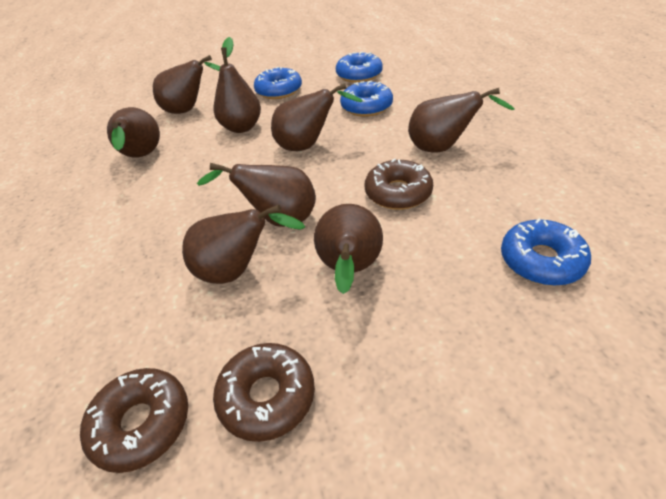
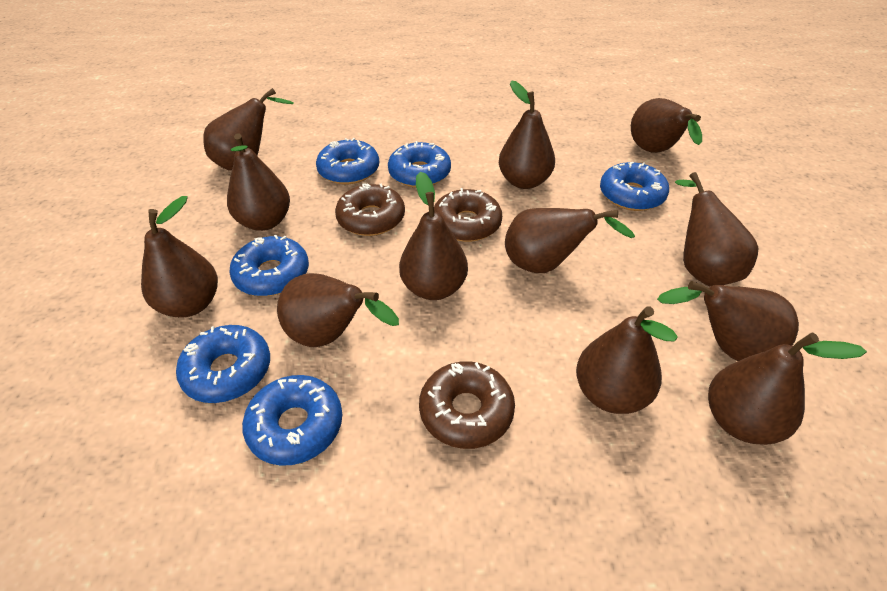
blue donut: 4 -> 6
brown pear: 8 -> 12

